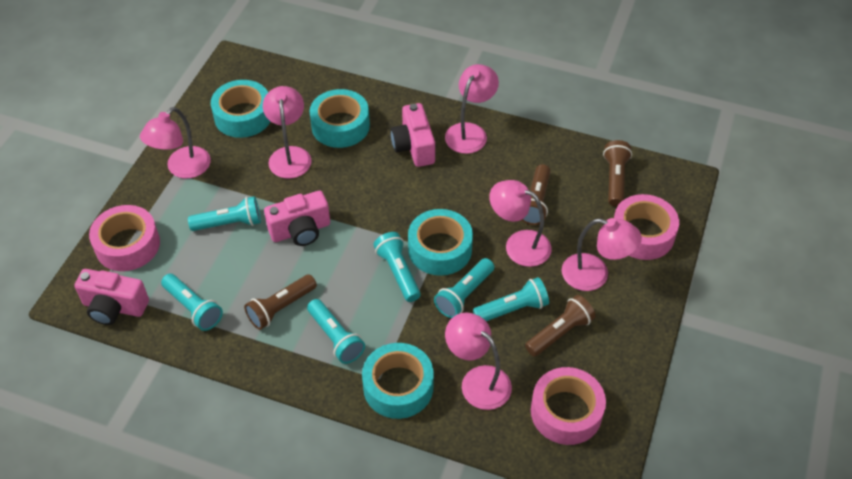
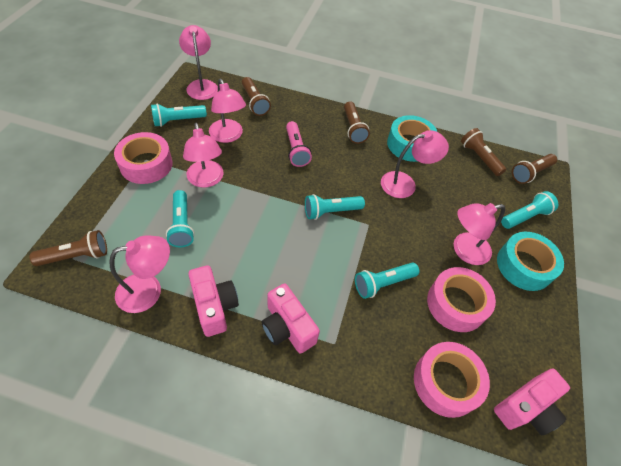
brown flashlight: 4 -> 5
pink flashlight: 0 -> 1
turquoise flashlight: 6 -> 5
turquoise tape: 4 -> 2

